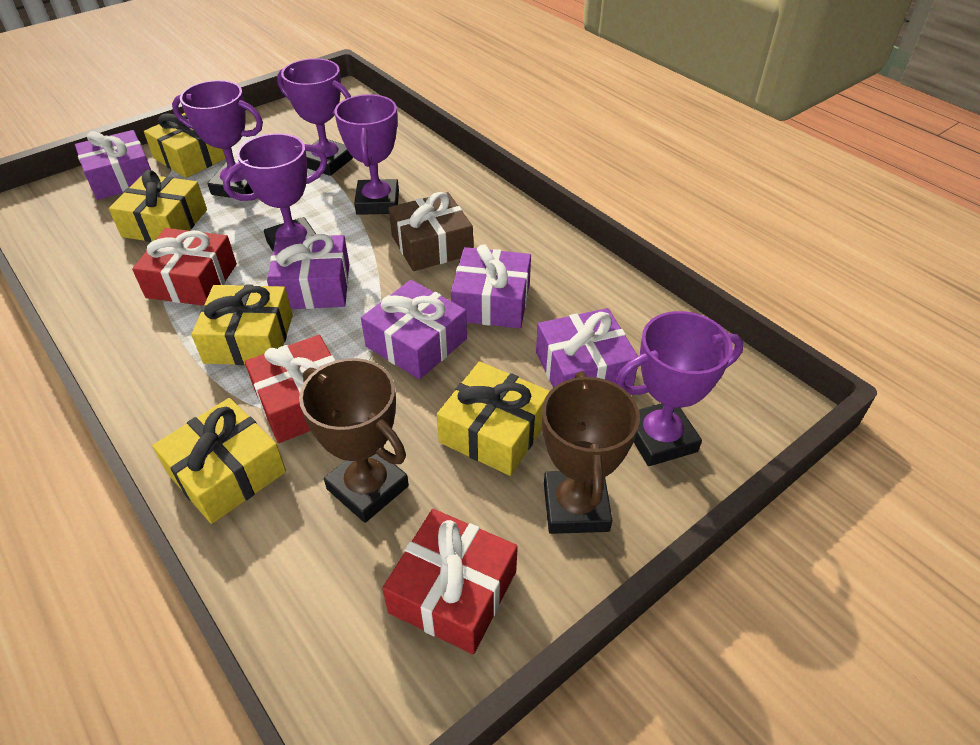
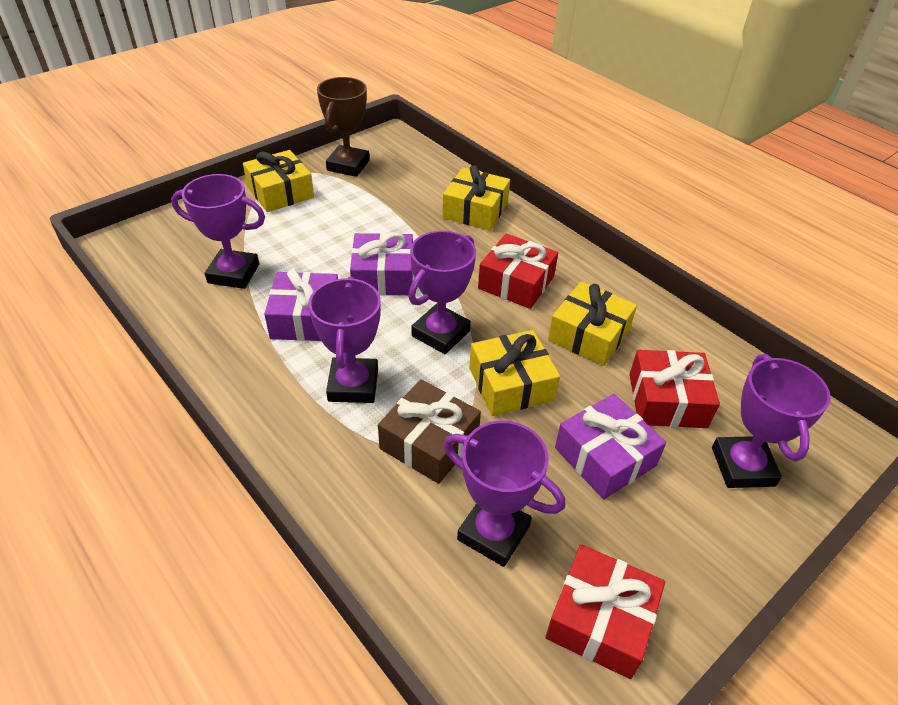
brown trophy: 2 -> 1
purple gift: 5 -> 3
yellow gift: 5 -> 4

